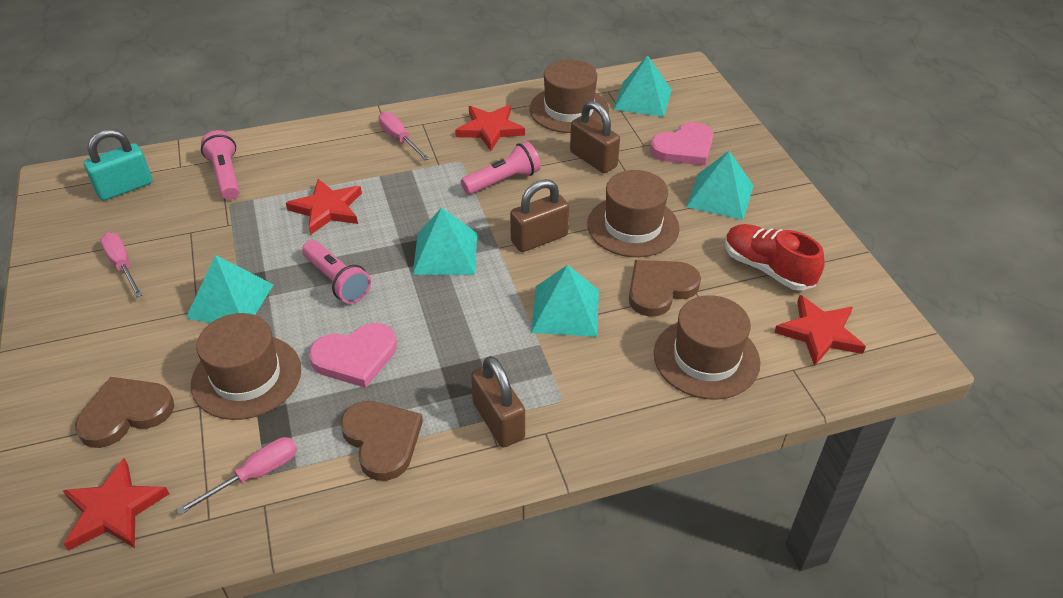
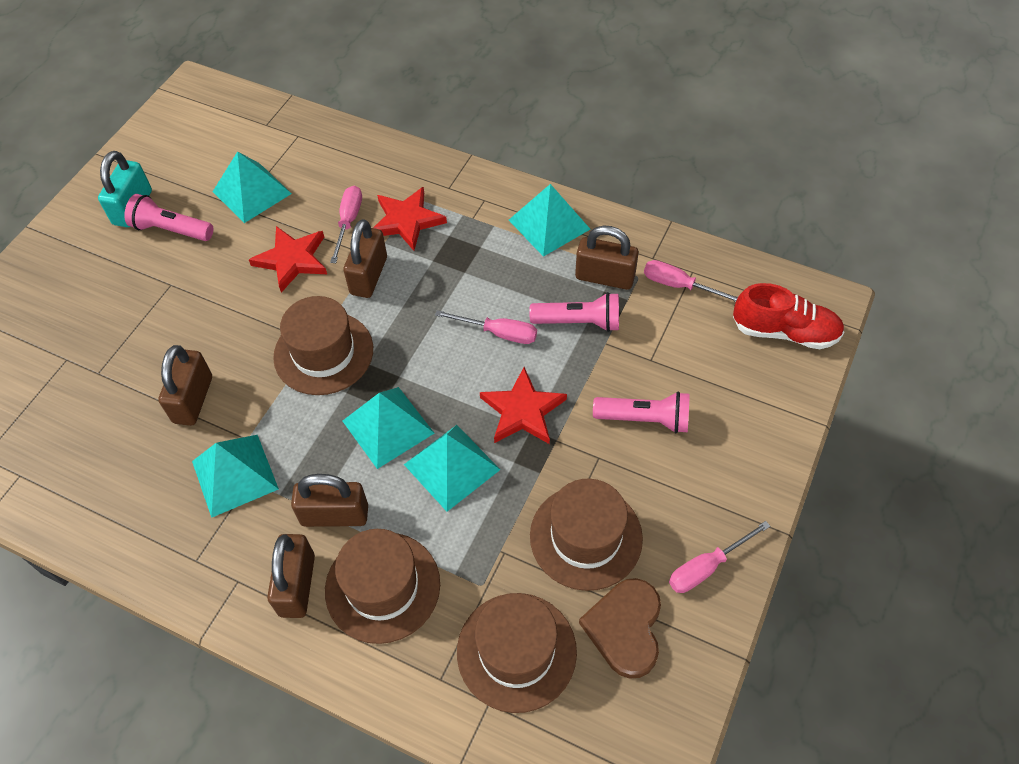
brown heart: 3 -> 1
brown padlock: 3 -> 5
pink heart: 2 -> 0
pink screwdriver: 3 -> 4
red star: 4 -> 3

